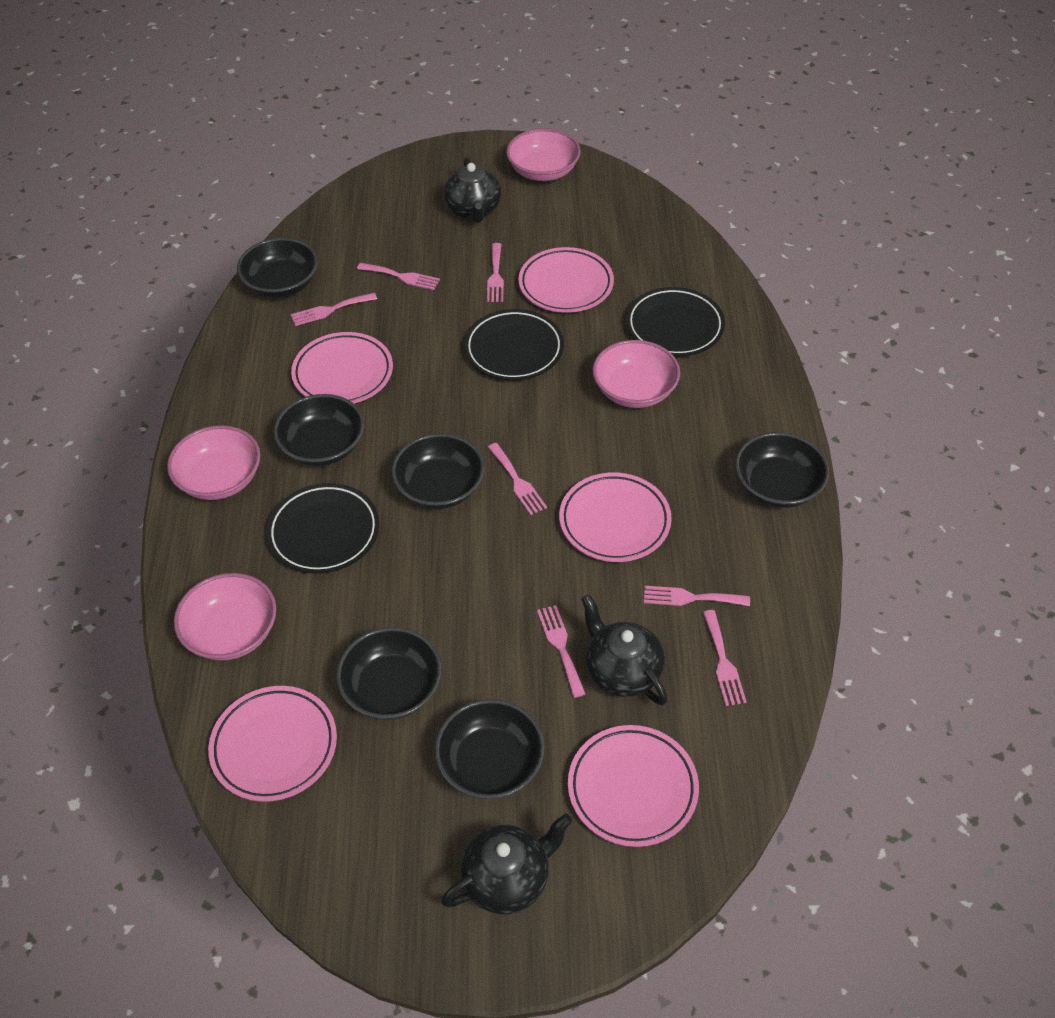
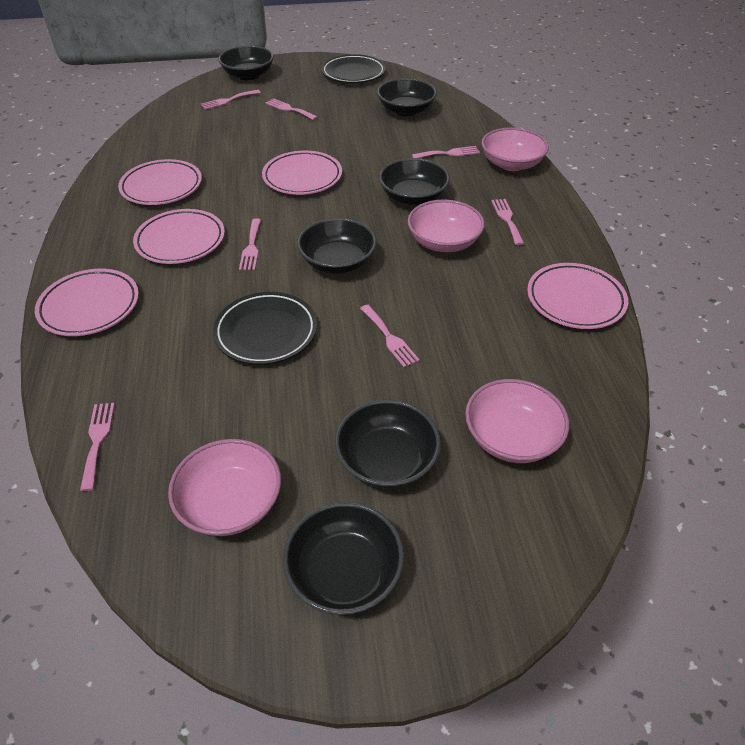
black plate: 3 -> 2
black teapot: 3 -> 0

